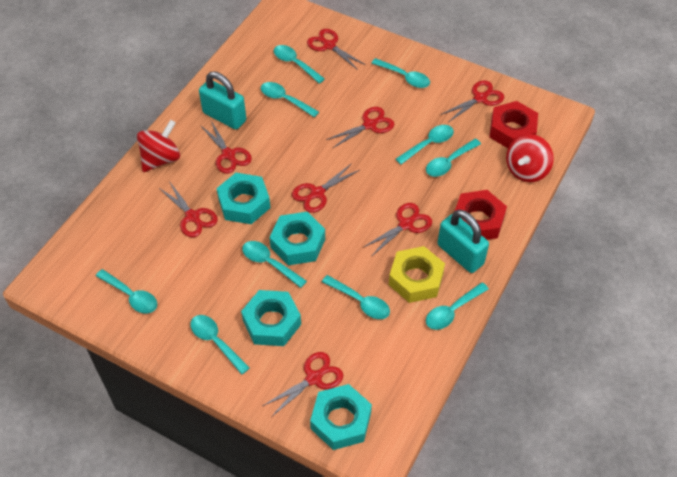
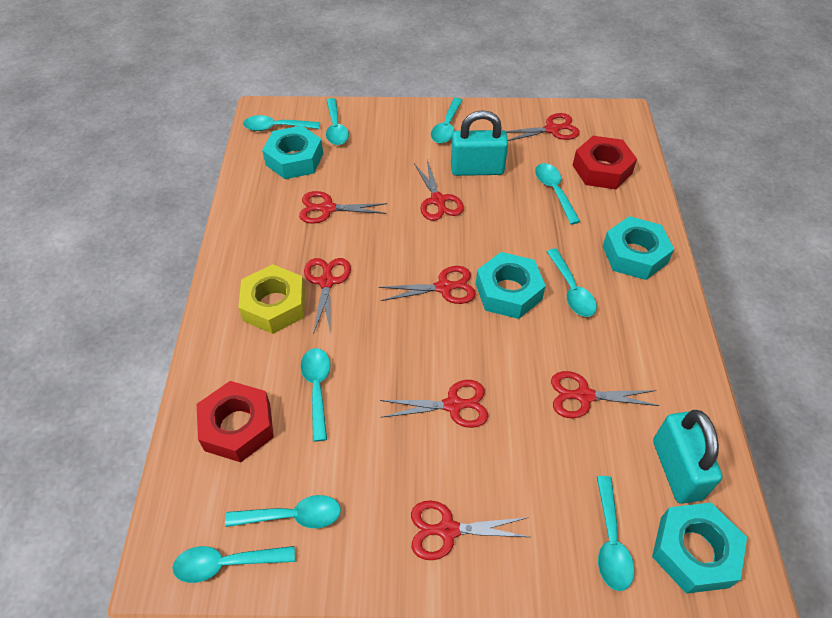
red spinning top: 2 -> 0
turquoise spoon: 10 -> 9

